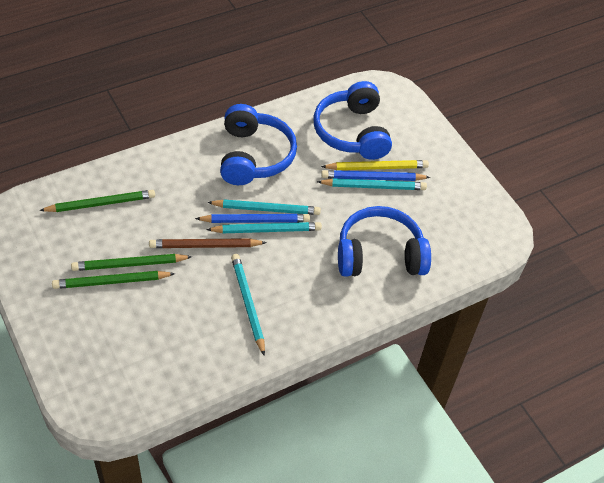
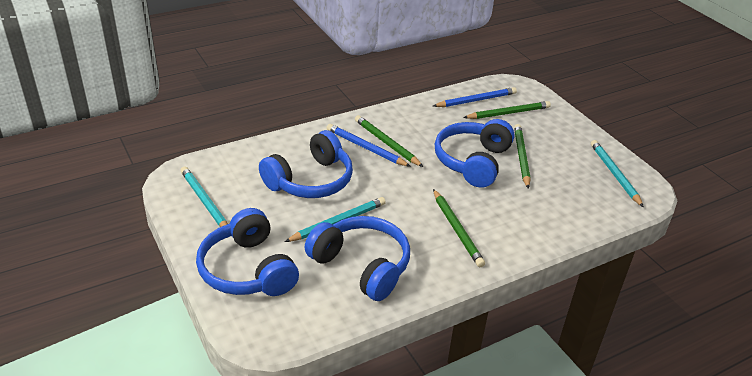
blue headphones: 3 -> 4
brown pencil: 1 -> 0
green pencil: 3 -> 4
turquoise pencil: 4 -> 3
yellow pencil: 1 -> 0

